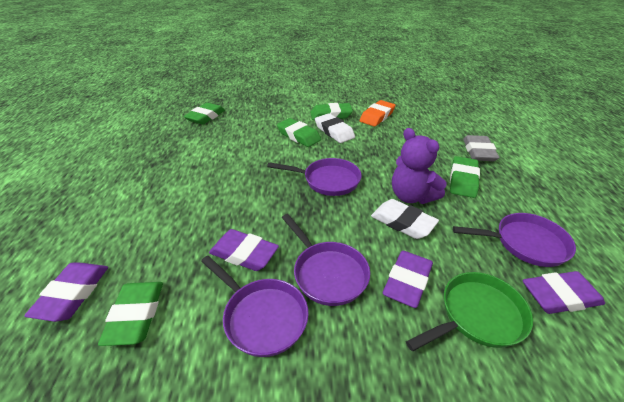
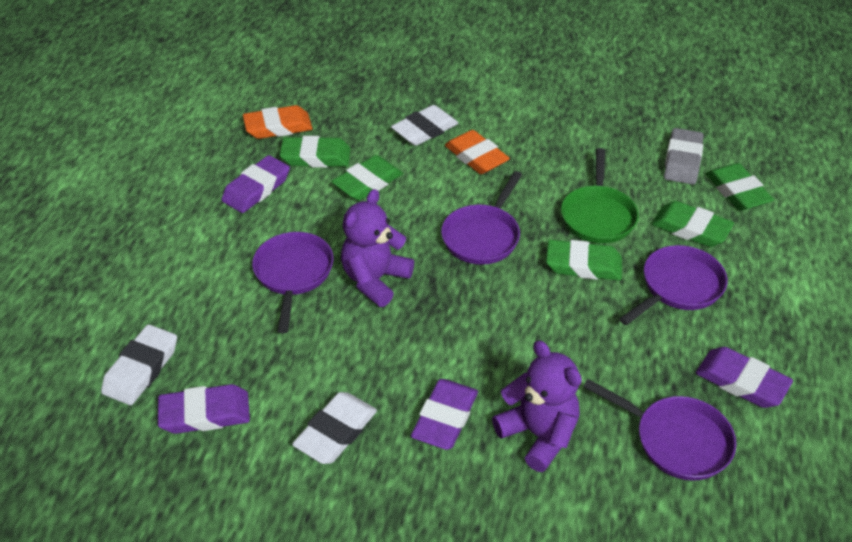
orange eraser: 1 -> 2
purple teddy bear: 1 -> 2
white eraser: 2 -> 3

